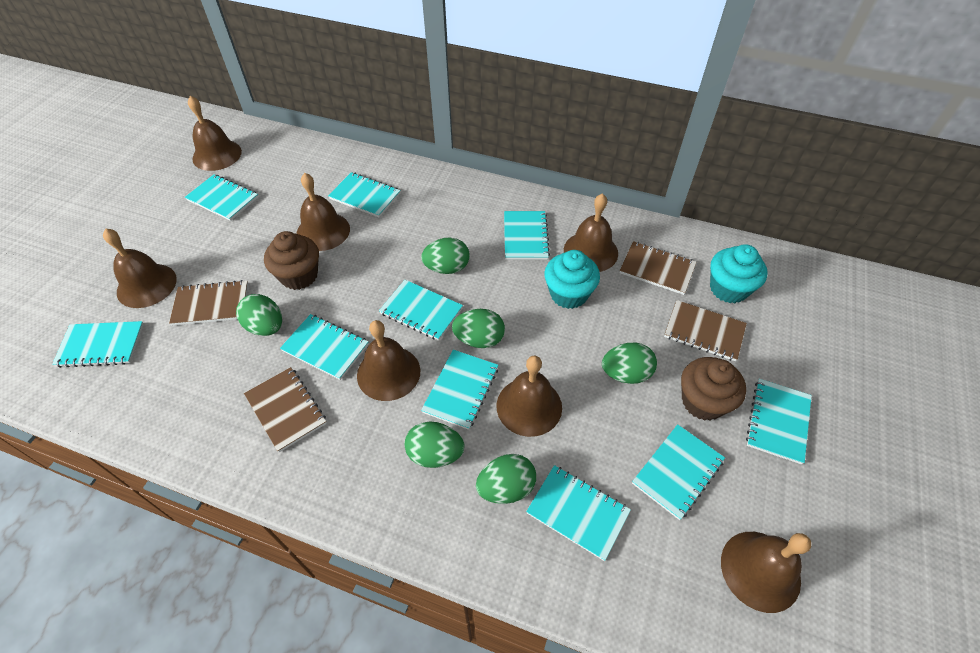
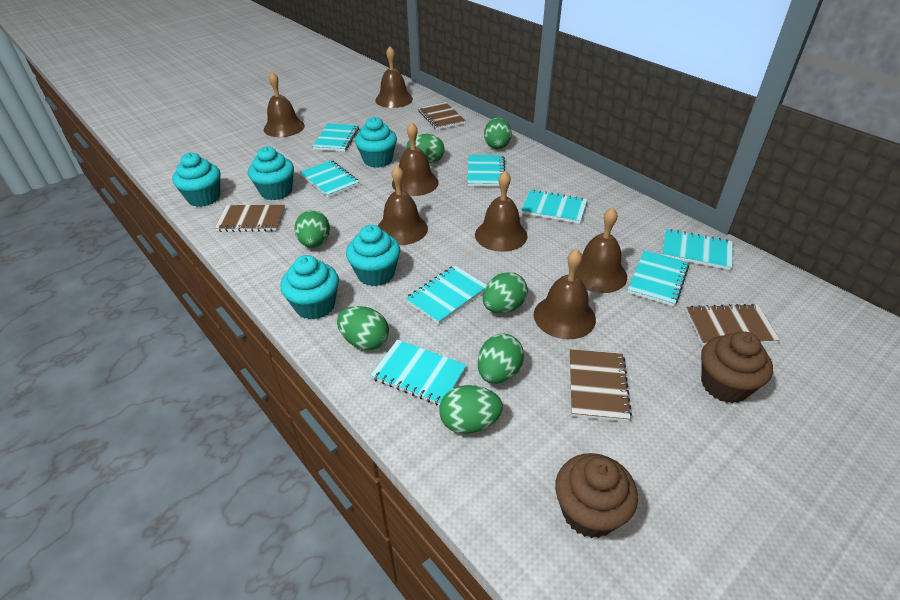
green egg: 6 -> 7
turquoise cupcake: 2 -> 5
turquoise notebook: 10 -> 8

